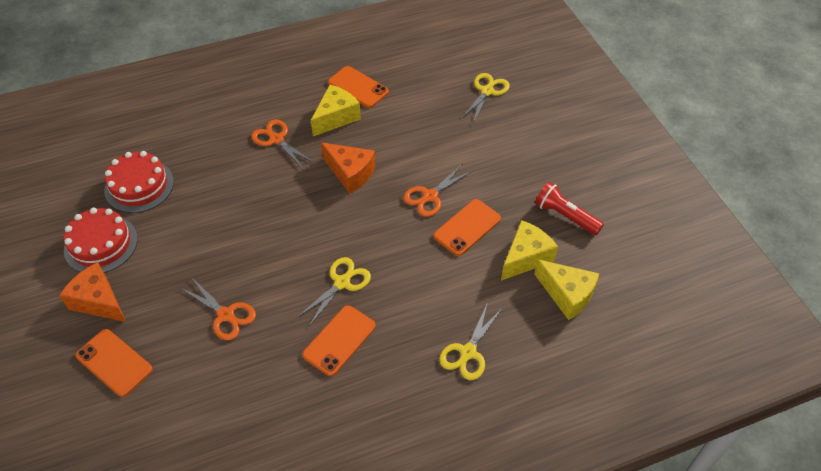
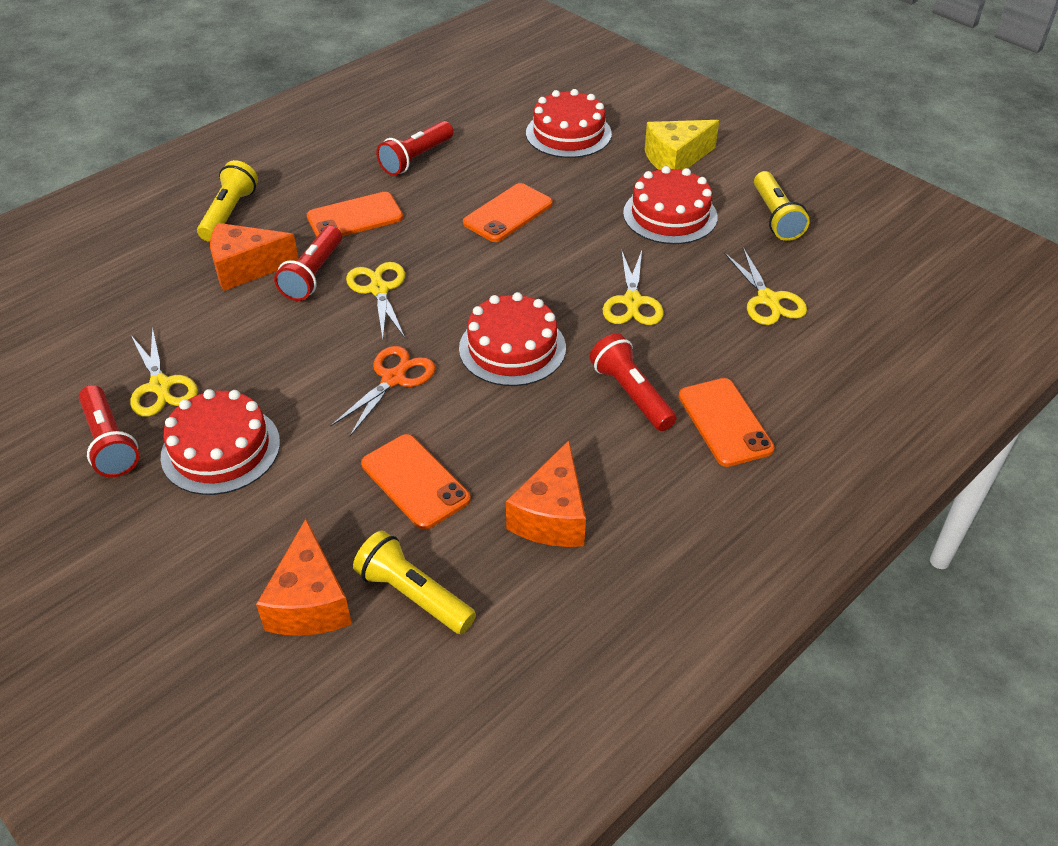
orange cheese: 2 -> 3
orange scissors: 3 -> 1
red cake: 2 -> 4
red flashlight: 1 -> 4
yellow cheese: 3 -> 1
yellow flashlight: 0 -> 3
yellow scissors: 3 -> 4

